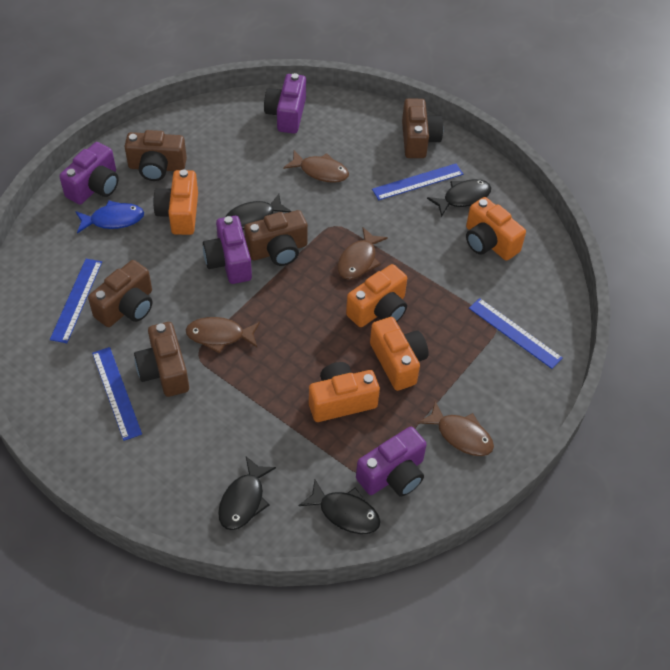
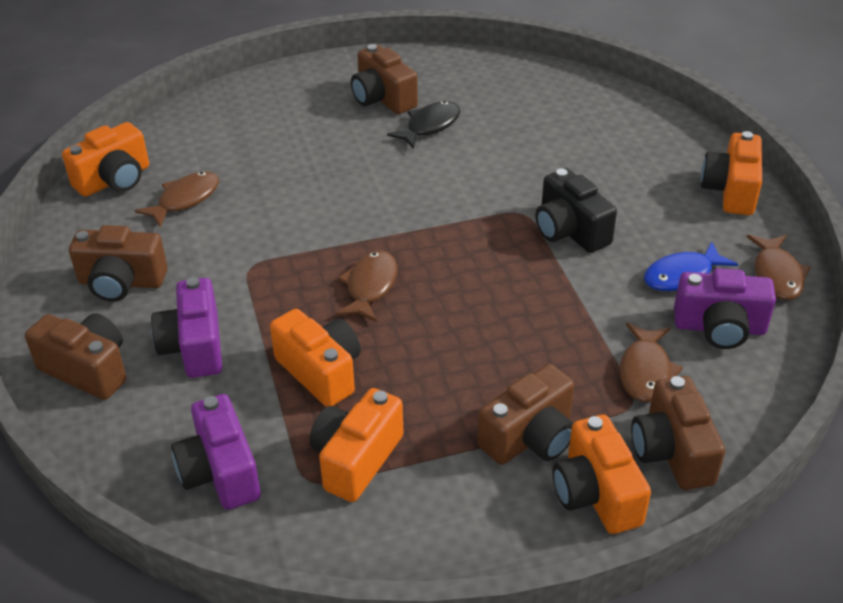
black camera: 0 -> 1
black fish: 4 -> 1
blue ruler: 4 -> 0
purple camera: 4 -> 3

